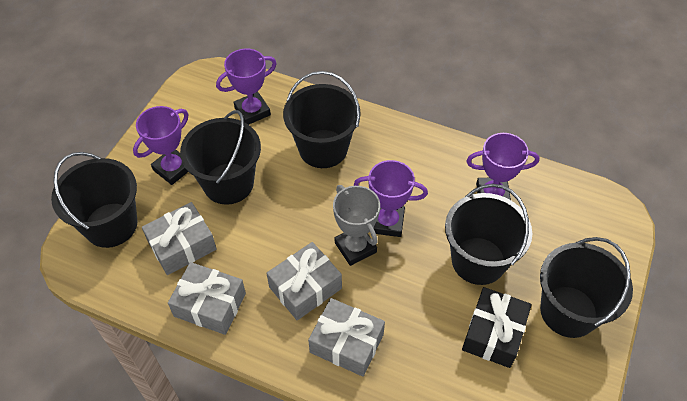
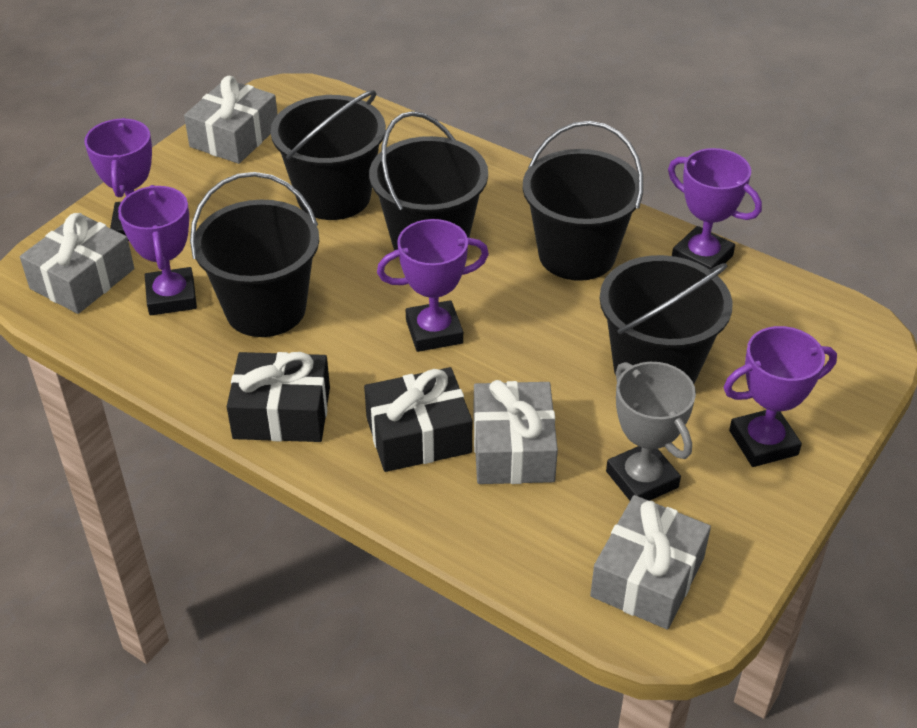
black gift: 1 -> 2
purple trophy: 4 -> 5

